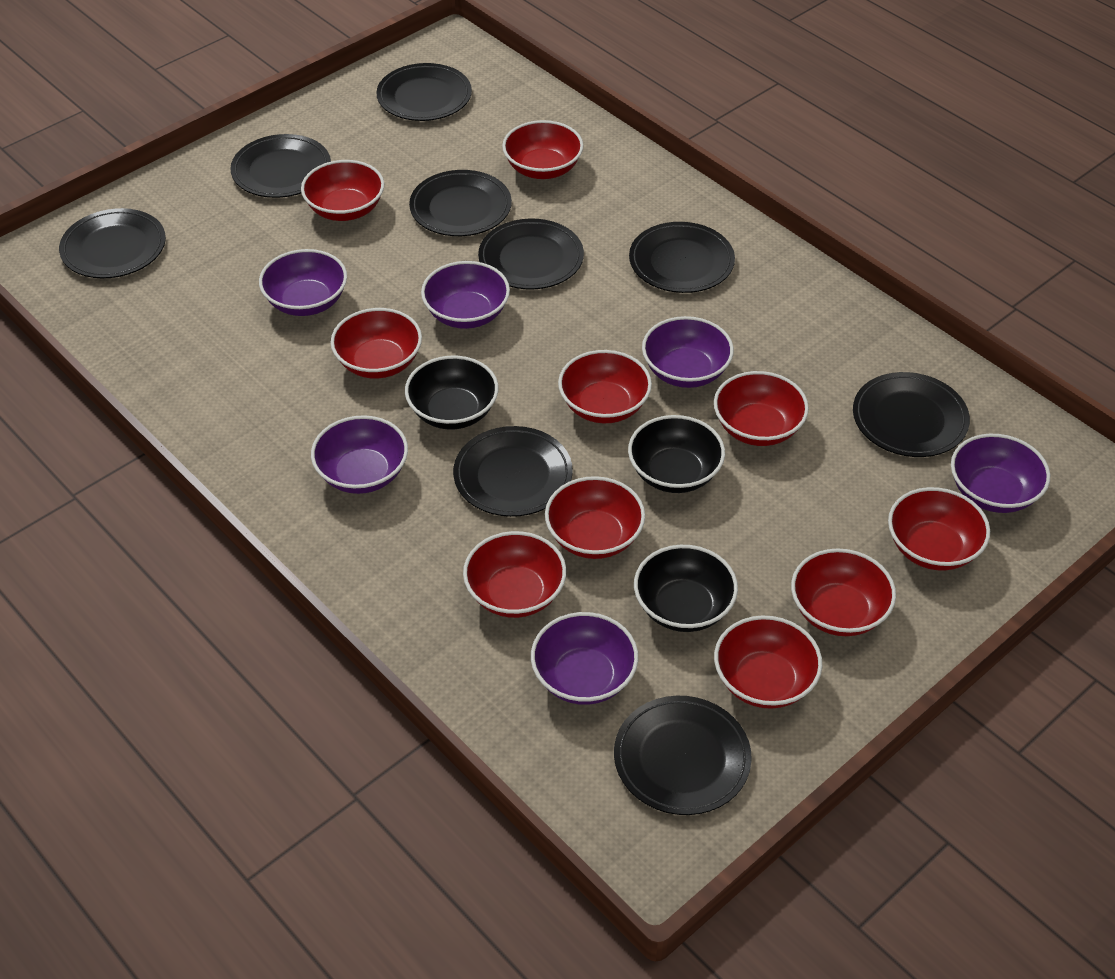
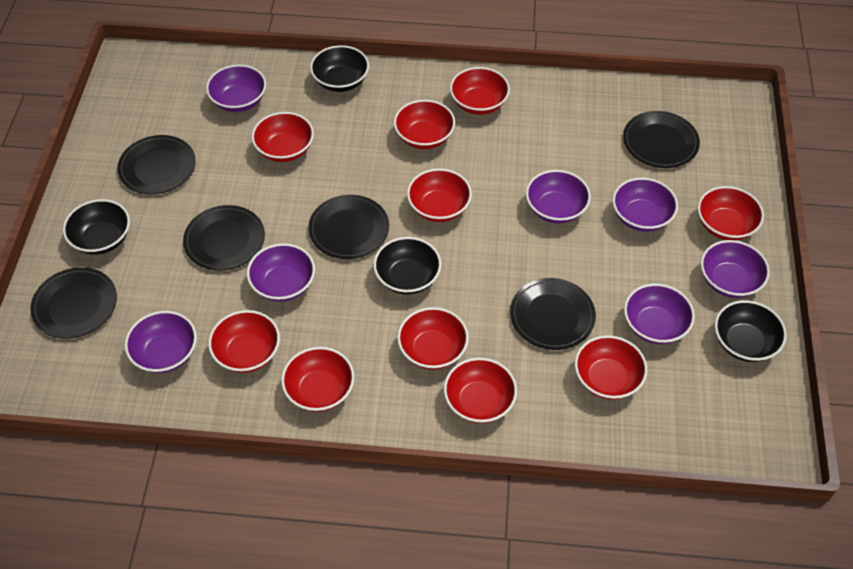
black bowl: 3 -> 4
black plate: 9 -> 6
purple bowl: 6 -> 7

